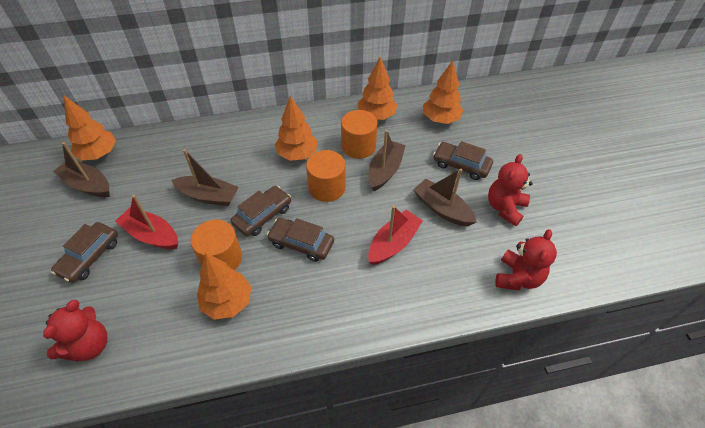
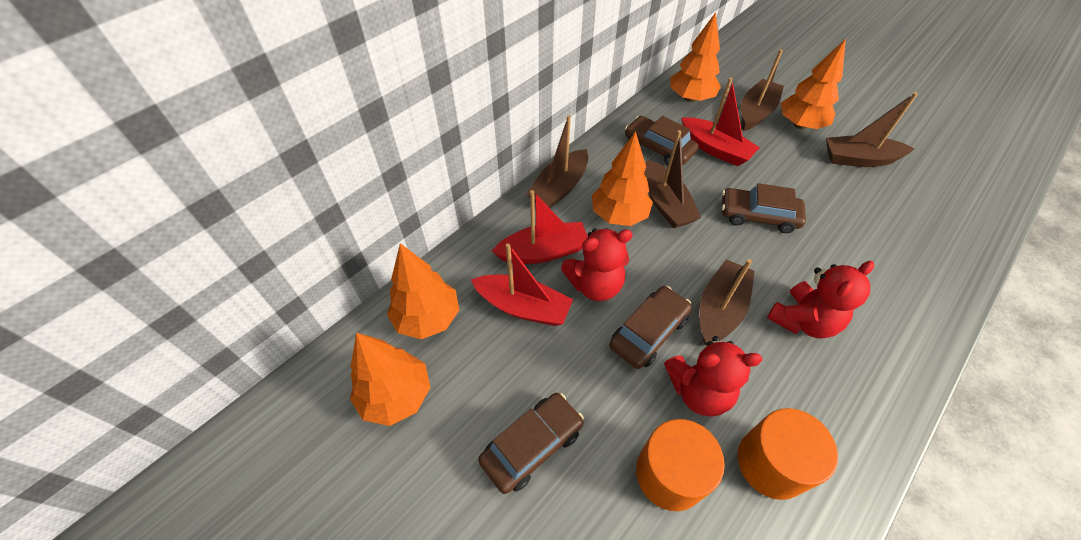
brown boat: 4 -> 5
orange cylinder: 3 -> 2
red boat: 2 -> 3

